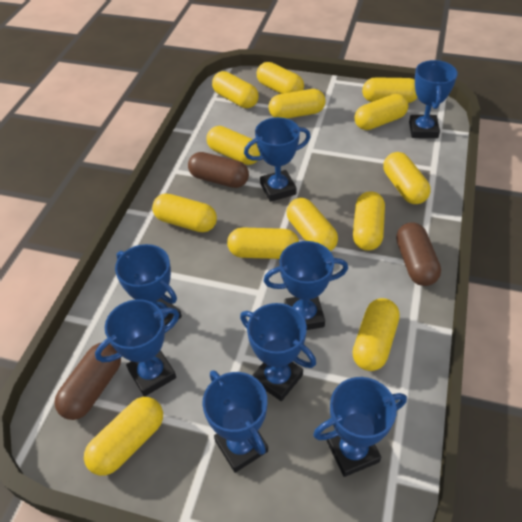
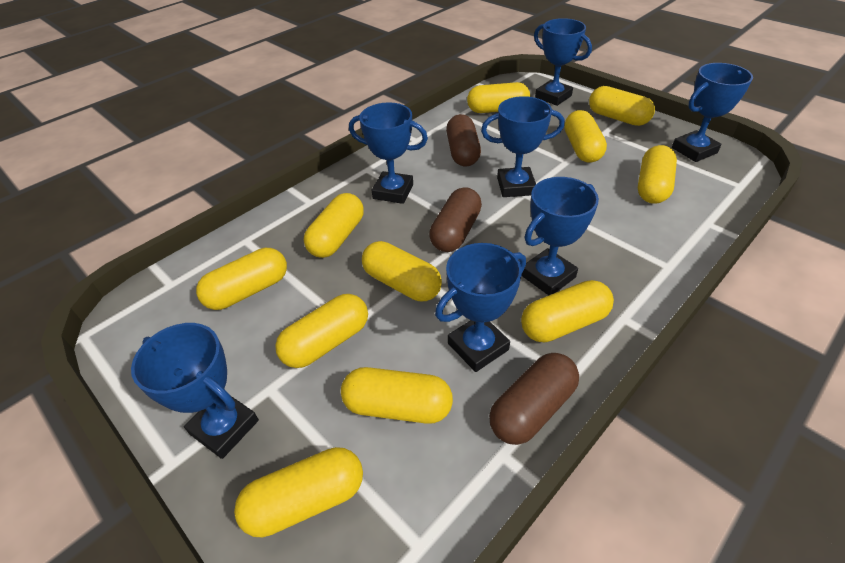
blue trophy: 8 -> 7
yellow capsule: 13 -> 11

